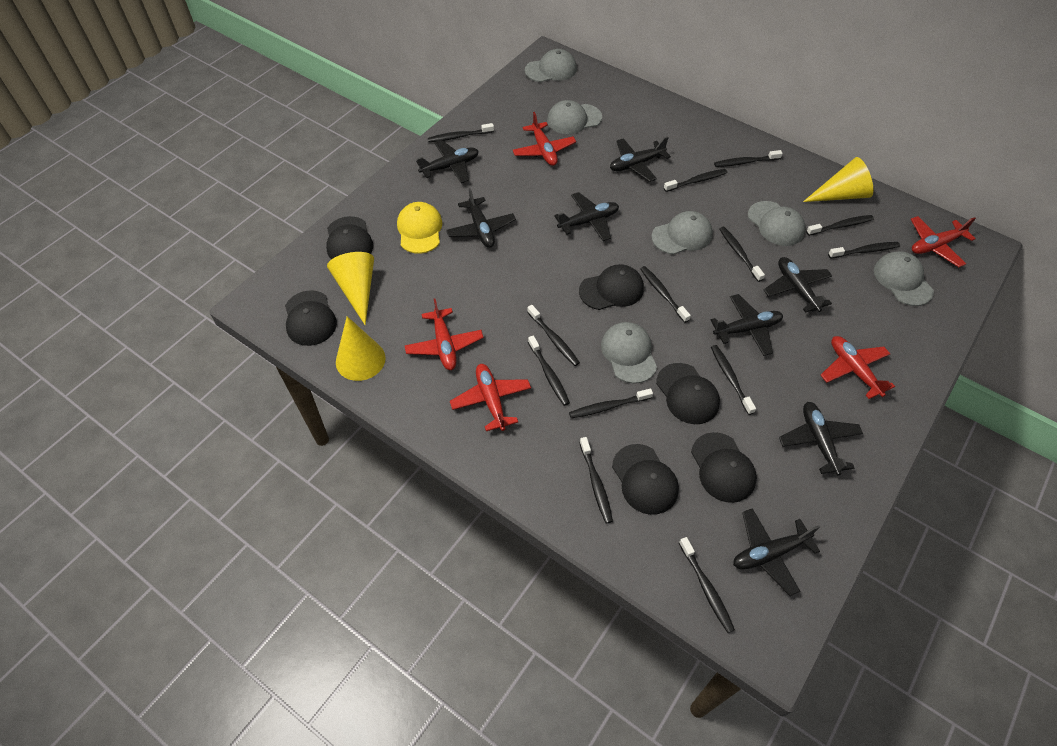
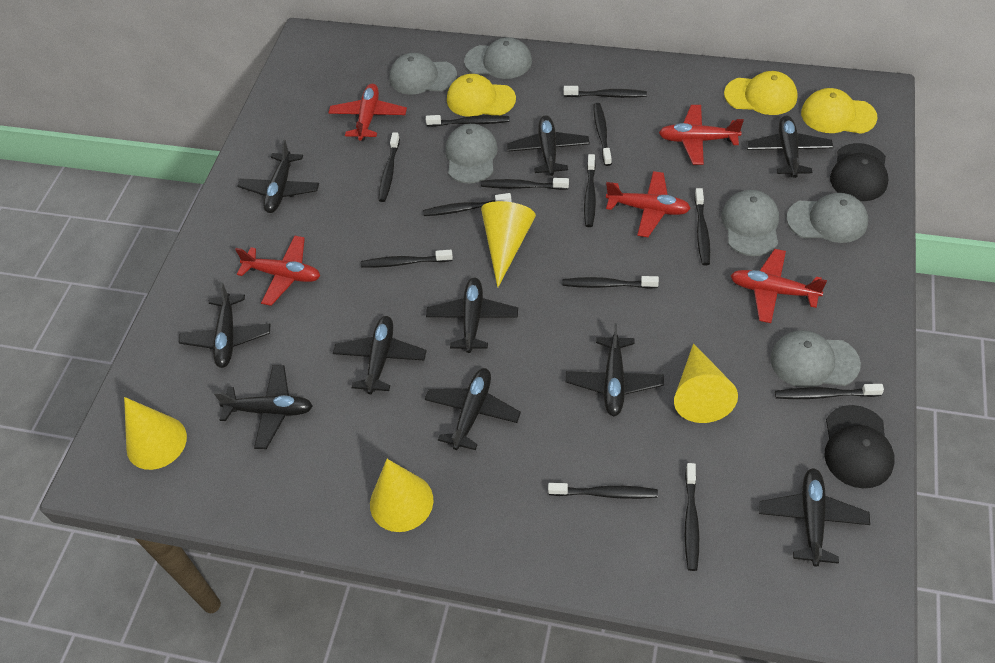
black cap: 6 -> 2
black plane: 8 -> 10
yellow cap: 1 -> 3
yellow cone: 3 -> 4

